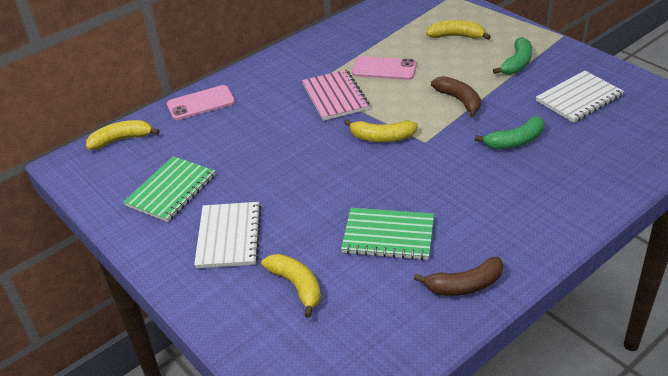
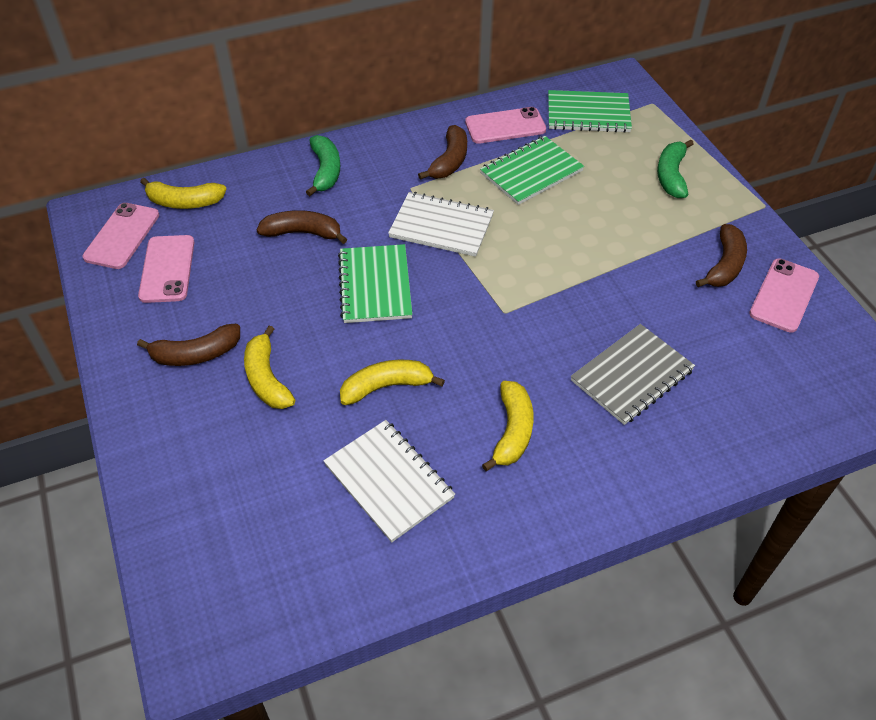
brown banana: 2 -> 4
green notebook: 2 -> 3
grey notebook: 0 -> 1
pink notebook: 1 -> 0
pink phone: 2 -> 4

